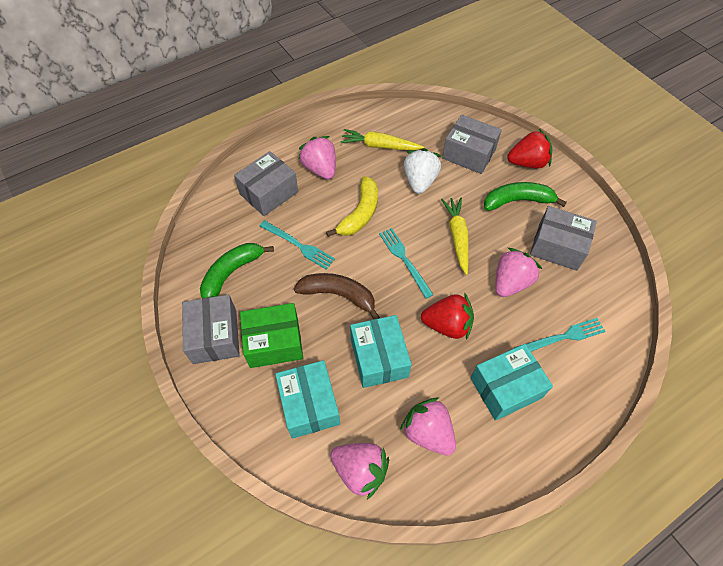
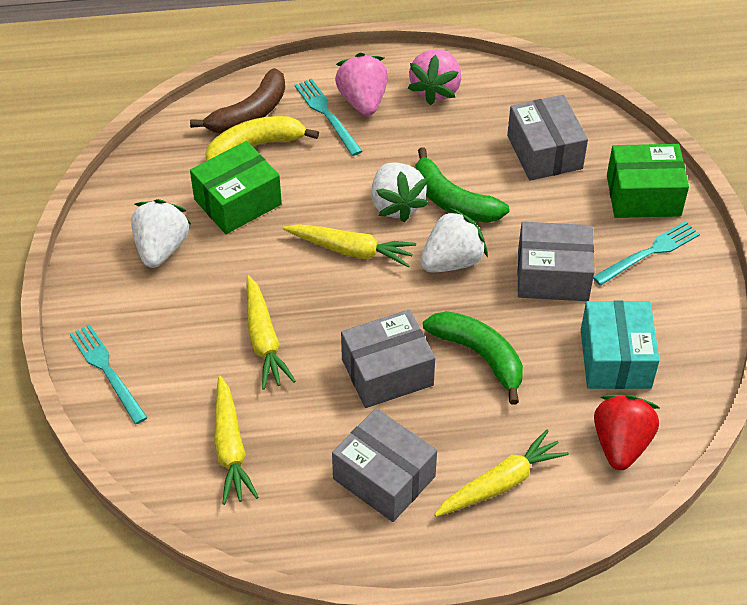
green box: 1 -> 2
pink strawberry: 4 -> 2
red strawberry: 2 -> 1
turquoise box: 3 -> 1
white strawberry: 1 -> 3
yellow carrot: 2 -> 4

